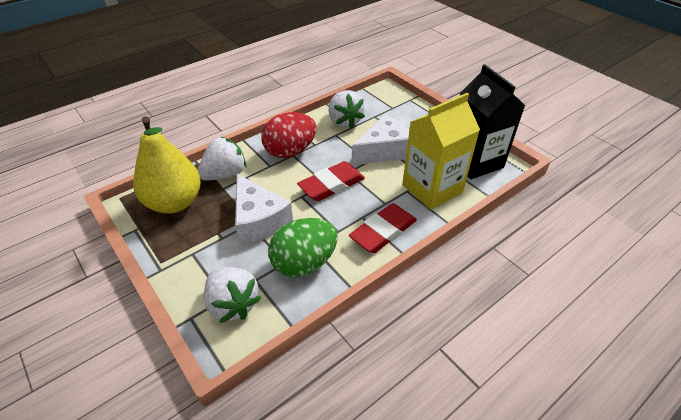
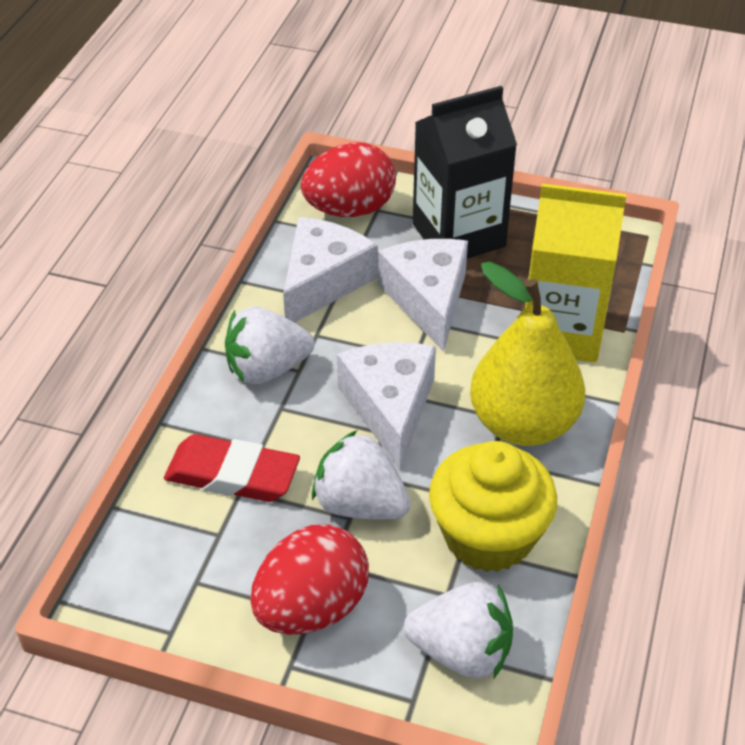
green egg: 1 -> 0
red egg: 1 -> 2
red eraser: 2 -> 1
white cheese: 2 -> 3
yellow cupcake: 0 -> 1

